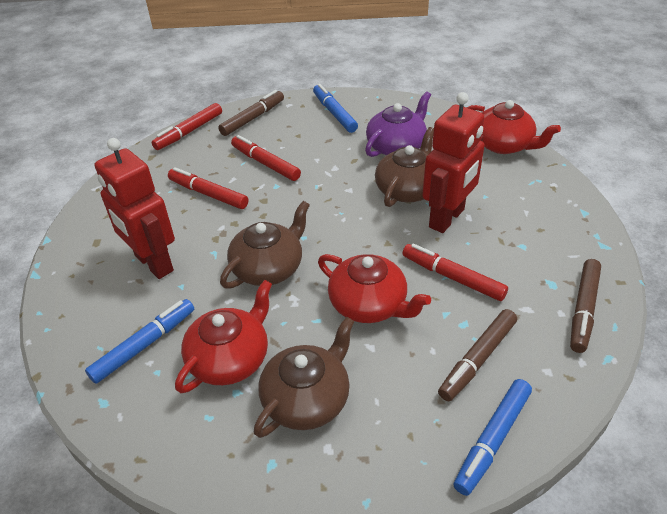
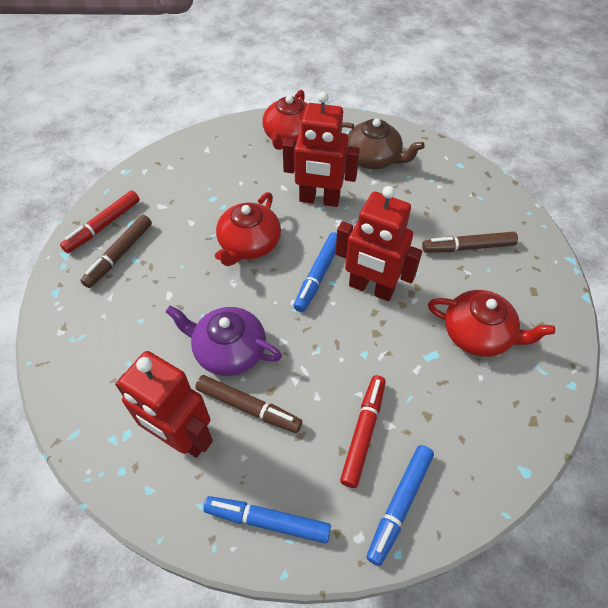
brown teapot: 3 -> 1
red marker: 4 -> 2
red robot: 2 -> 3

